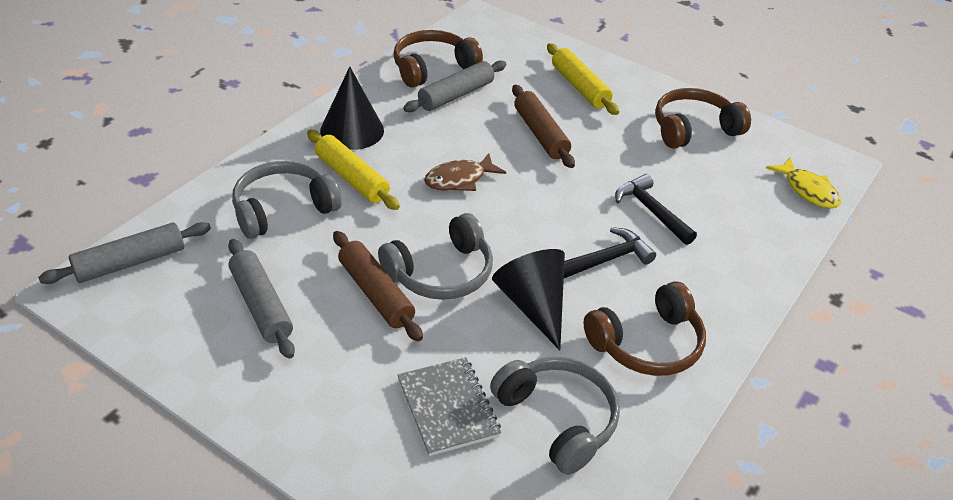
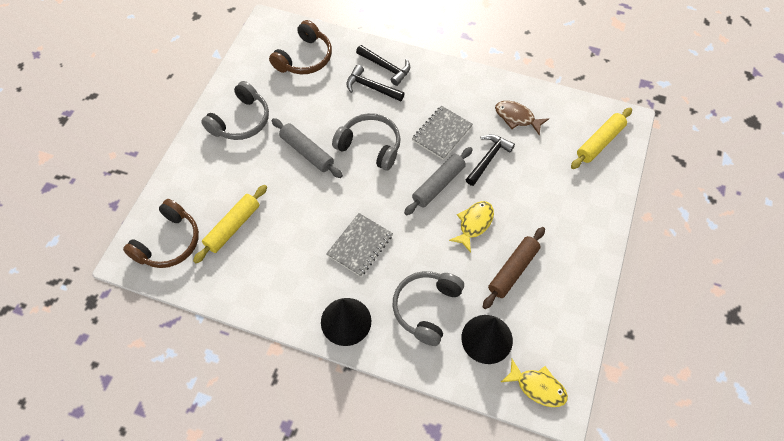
black hammer: 2 -> 3
brown headphones: 3 -> 2
brown rolling pin: 2 -> 1
grey notebook: 1 -> 2
grey rolling pin: 3 -> 2
yellow fish: 1 -> 2

